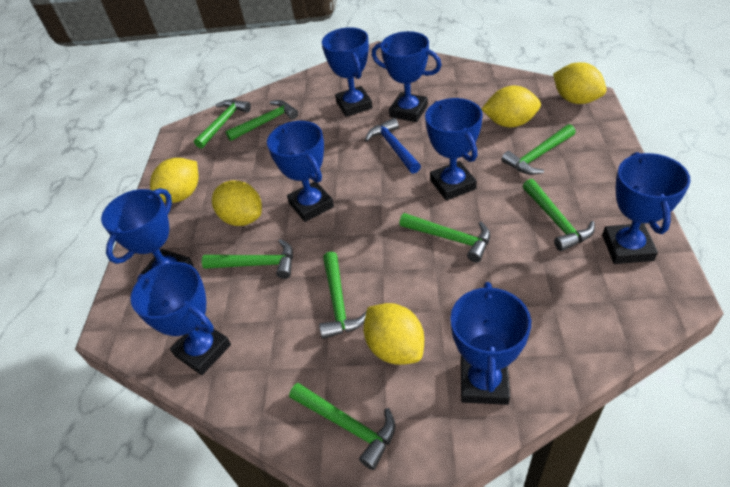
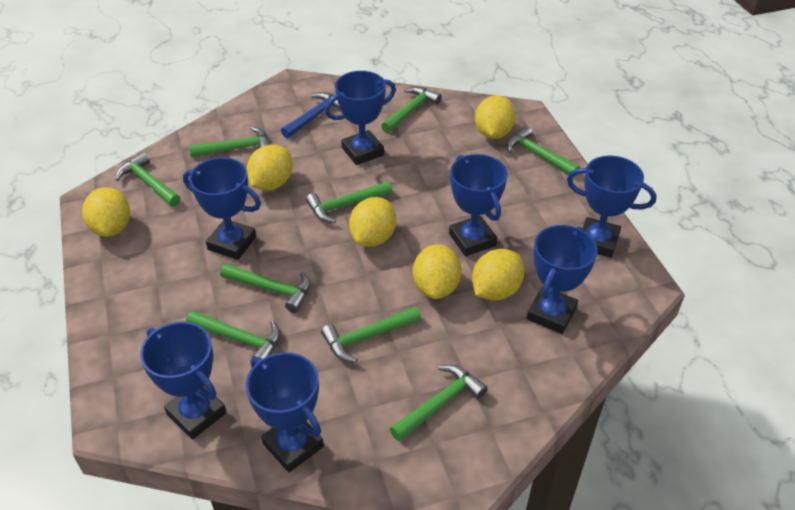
blue trophy: 8 -> 7
green hammer: 8 -> 9
yellow lemon: 5 -> 6

